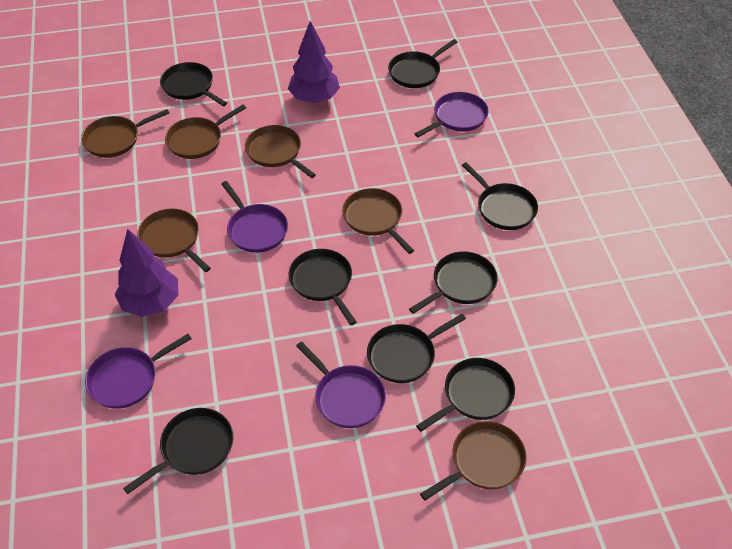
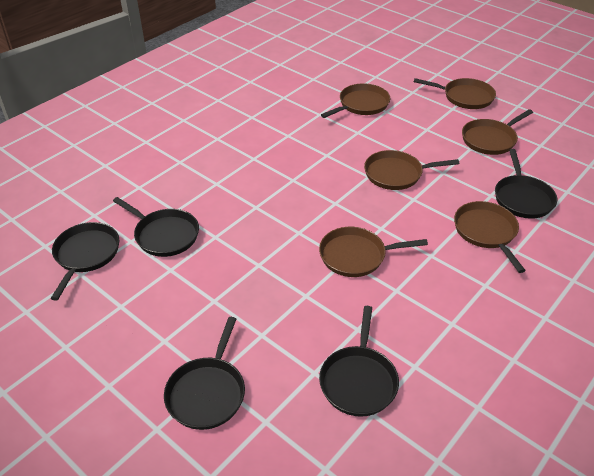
black pan: 8 -> 5
purple pan: 4 -> 0
purple tree: 2 -> 0

